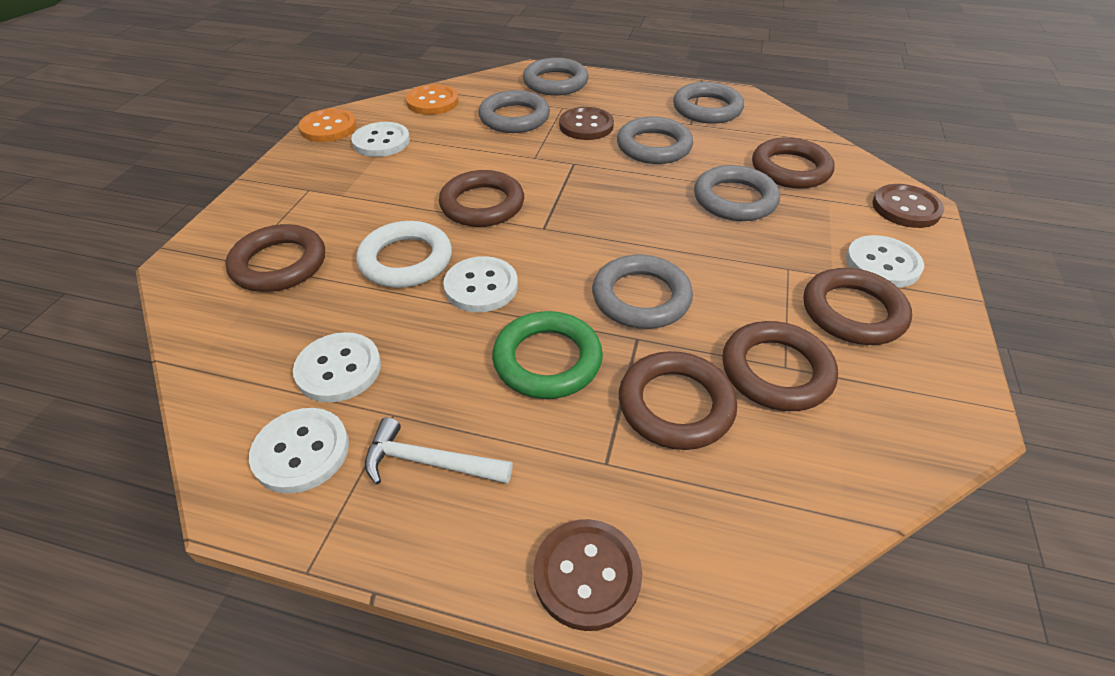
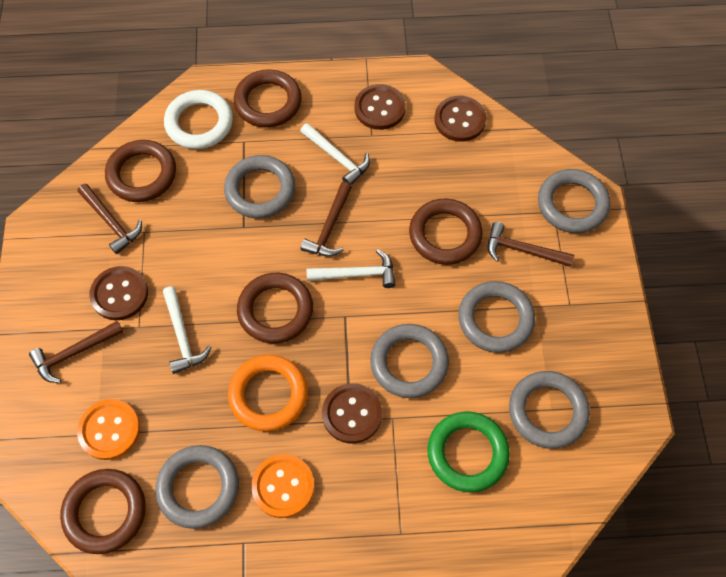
brown button: 3 -> 4
brown hammer: 0 -> 4
brown ring: 6 -> 5
orange ring: 0 -> 1
white button: 5 -> 0
white hammer: 1 -> 3

